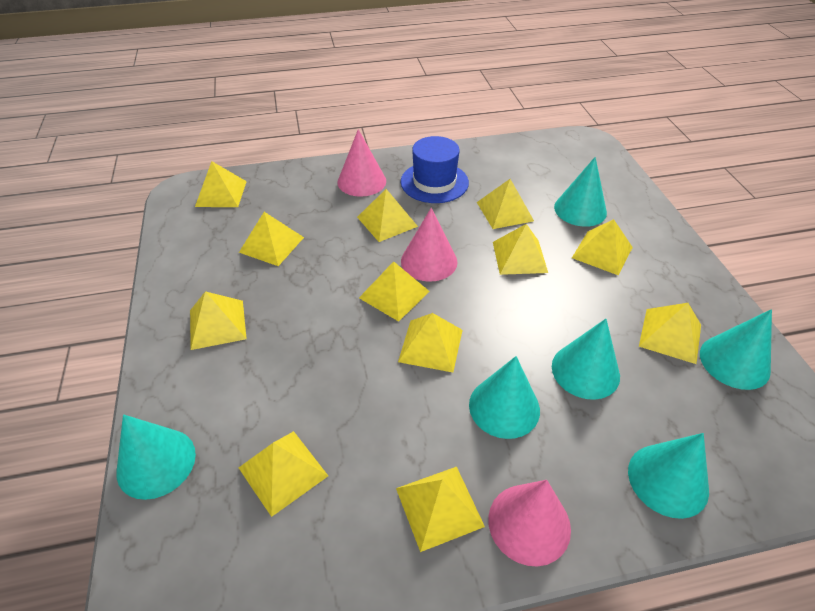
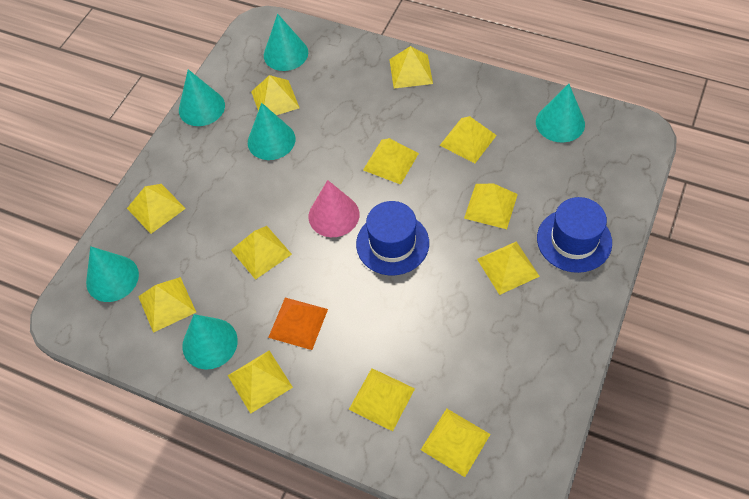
blue hat: 1 -> 2
orange pyramid: 0 -> 1
pink cone: 3 -> 1

